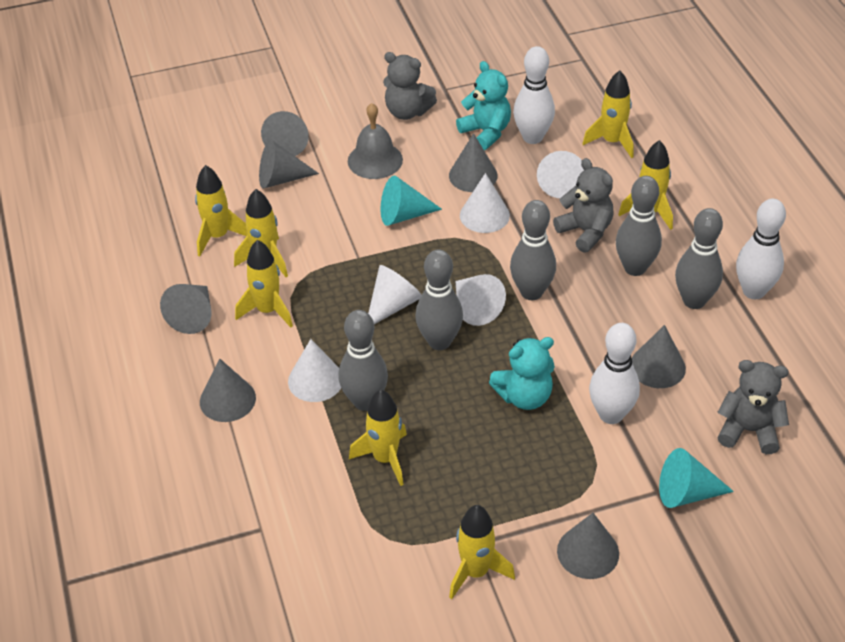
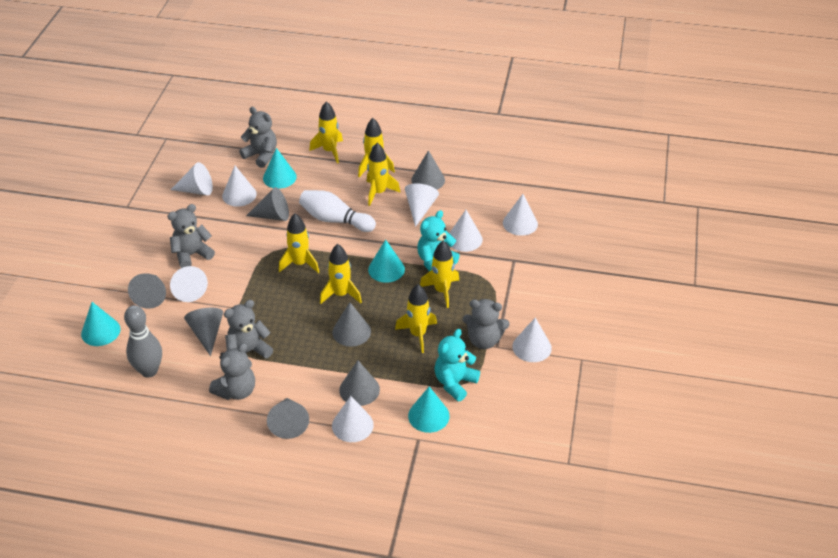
grey bell: 1 -> 0
grey bowling pin: 5 -> 1
grey teddy bear: 3 -> 5
turquoise cone: 2 -> 4
white bowling pin: 3 -> 1
white cone: 5 -> 8

